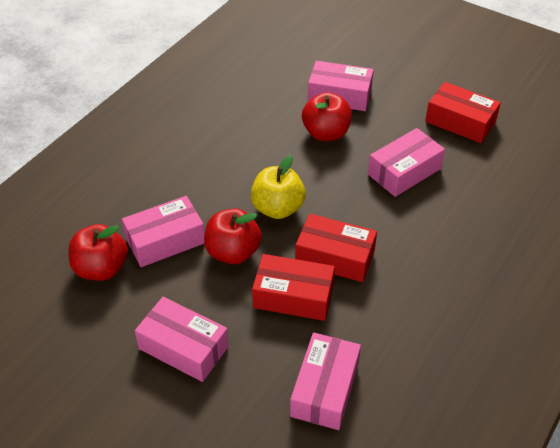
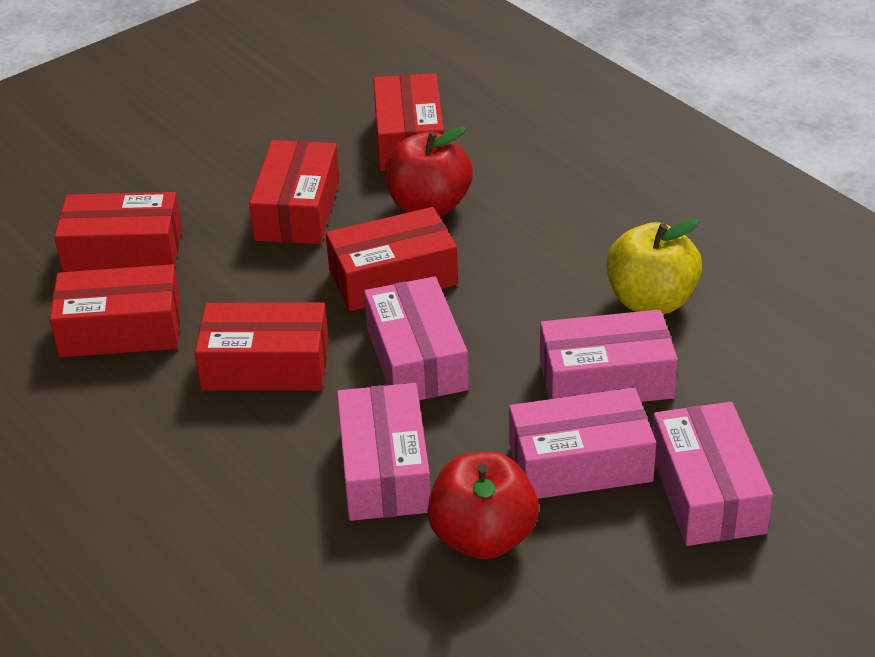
red apple: 3 -> 2
red box: 3 -> 6

